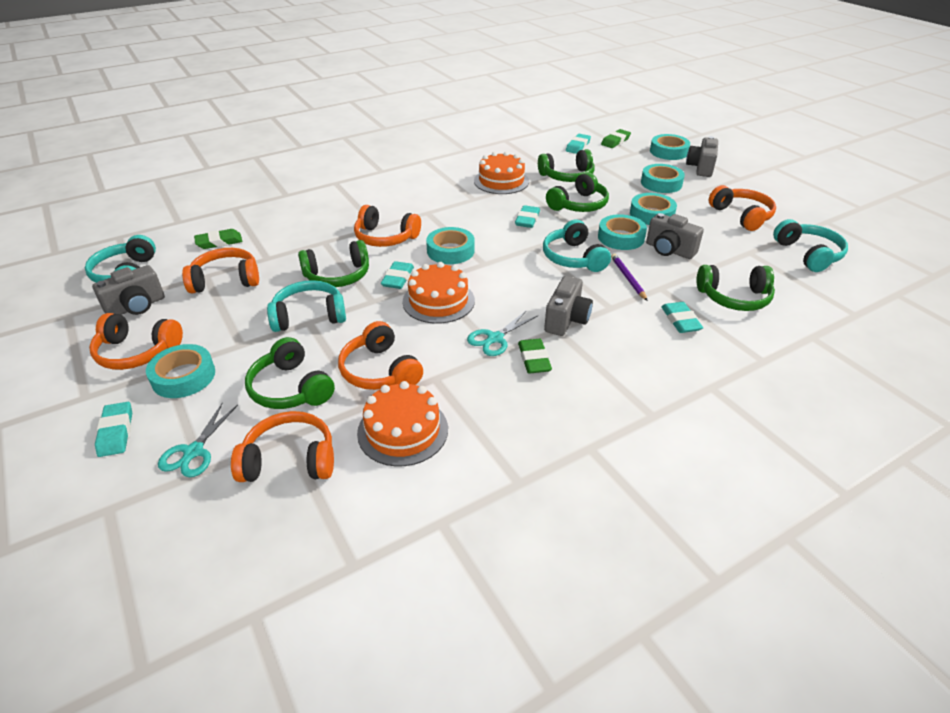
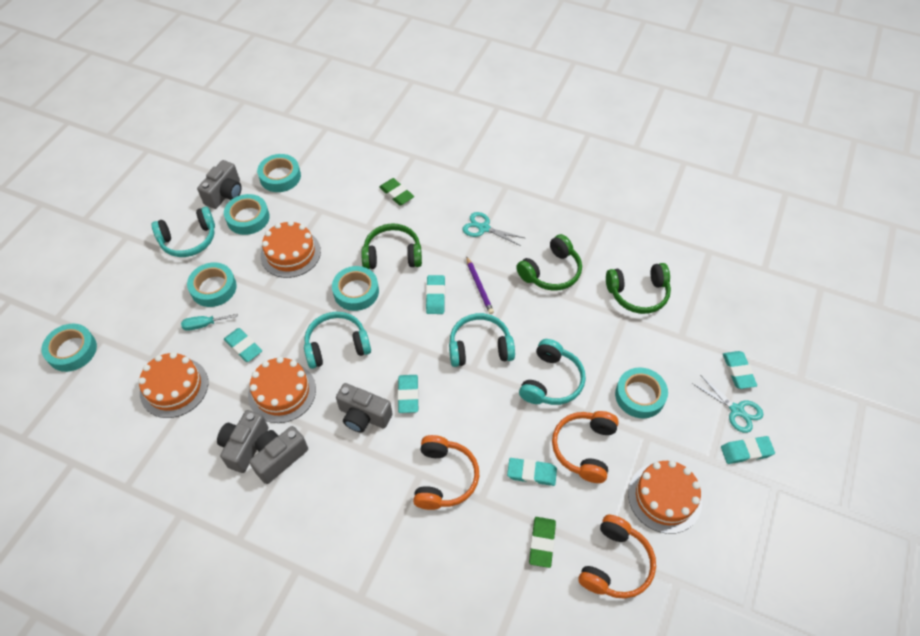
green eraser: 3 -> 2
green headphones: 5 -> 3
orange cake: 3 -> 4
orange headphones: 6 -> 3
turquoise eraser: 5 -> 6
turquoise screwdriver: 0 -> 1

